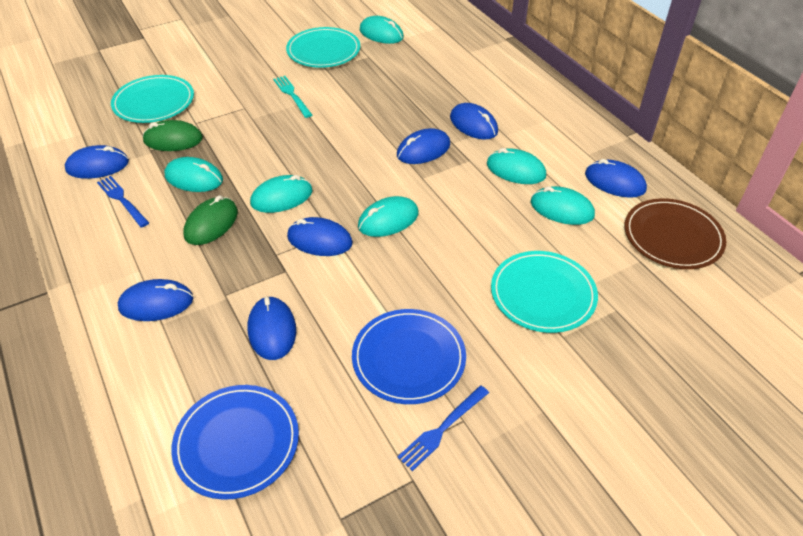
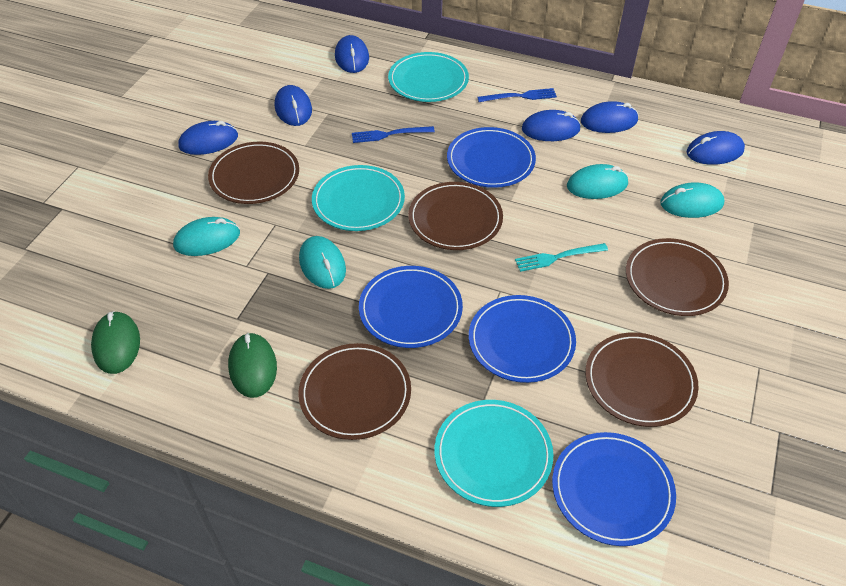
blue mouse: 7 -> 6
blue plate: 2 -> 4
brown plate: 1 -> 5
turquoise mouse: 6 -> 4

